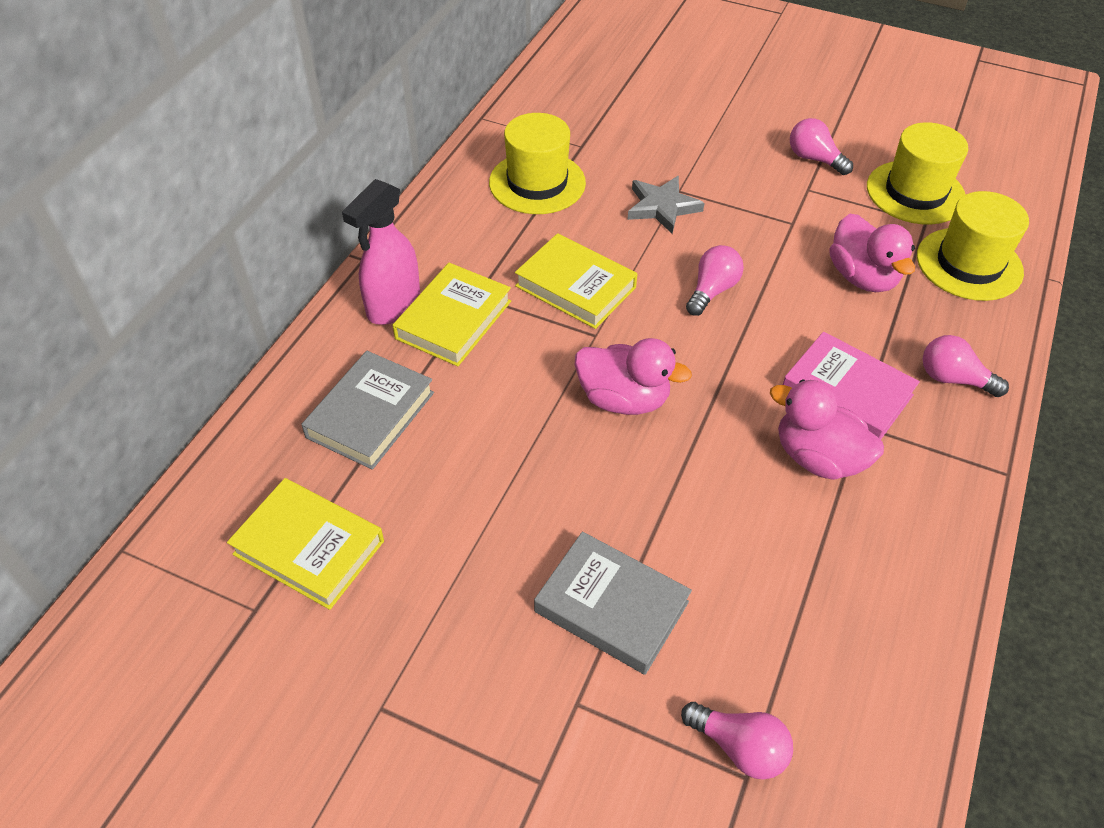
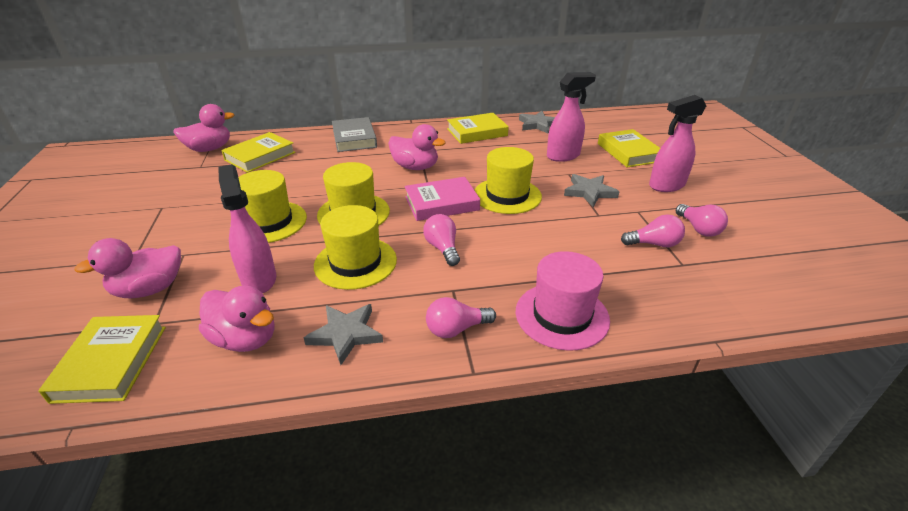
grey book: 2 -> 1
grey star: 1 -> 3
pink duck: 3 -> 4
pink hat: 0 -> 1
pink spray bottle: 1 -> 3
yellow book: 3 -> 4
yellow hat: 3 -> 4

